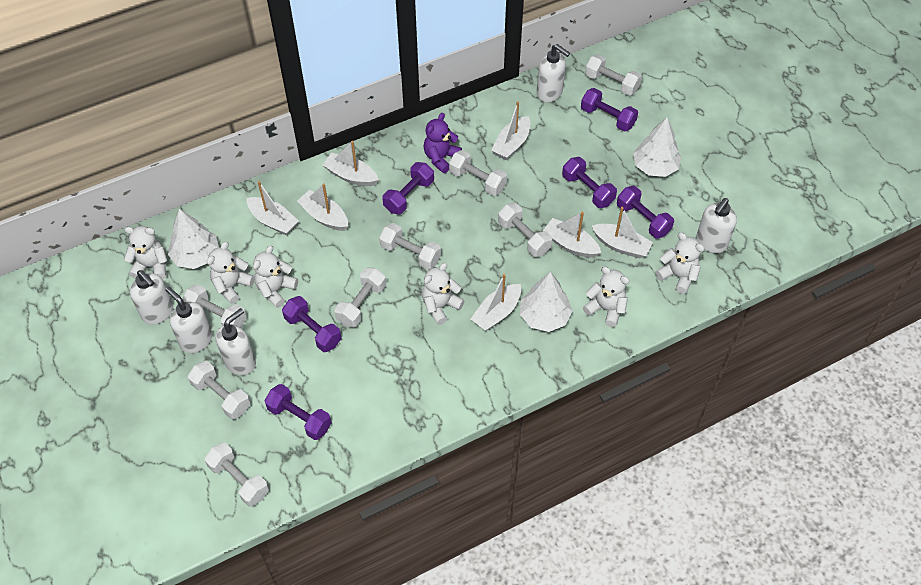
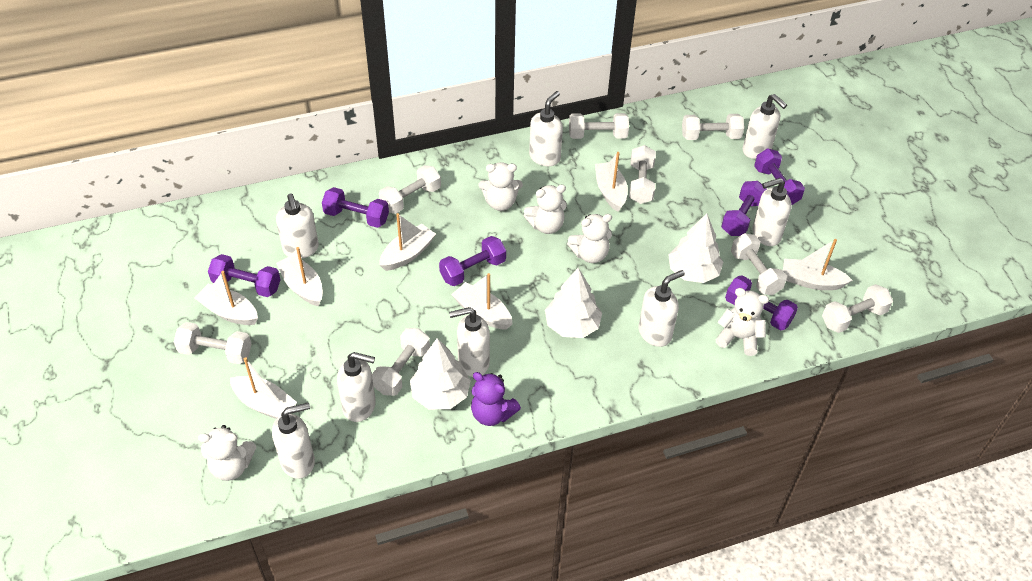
white soap dispenser: 5 -> 8
white teddy bear: 6 -> 5

